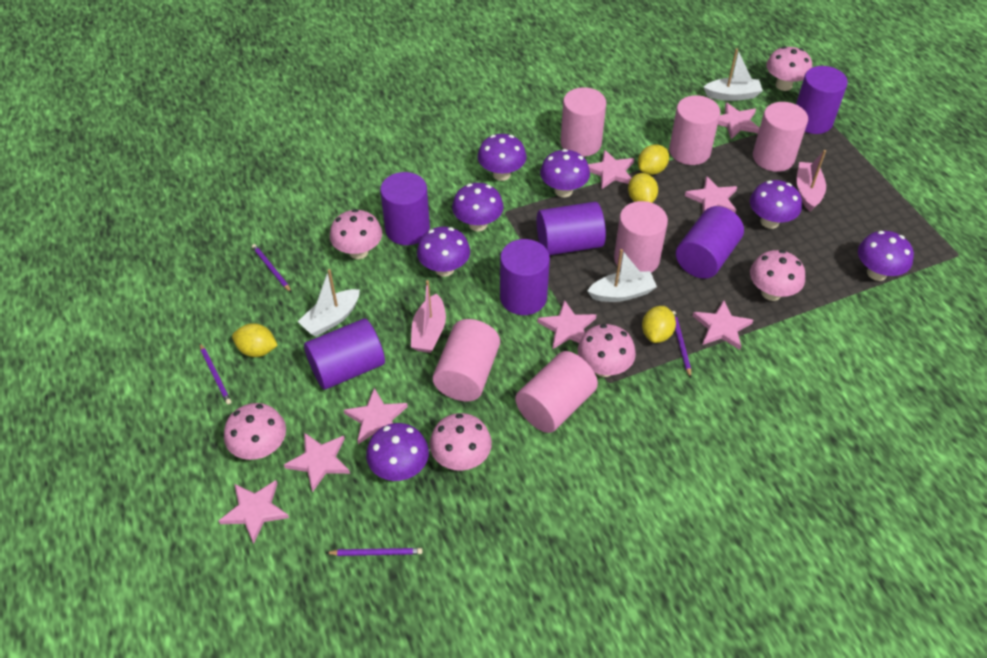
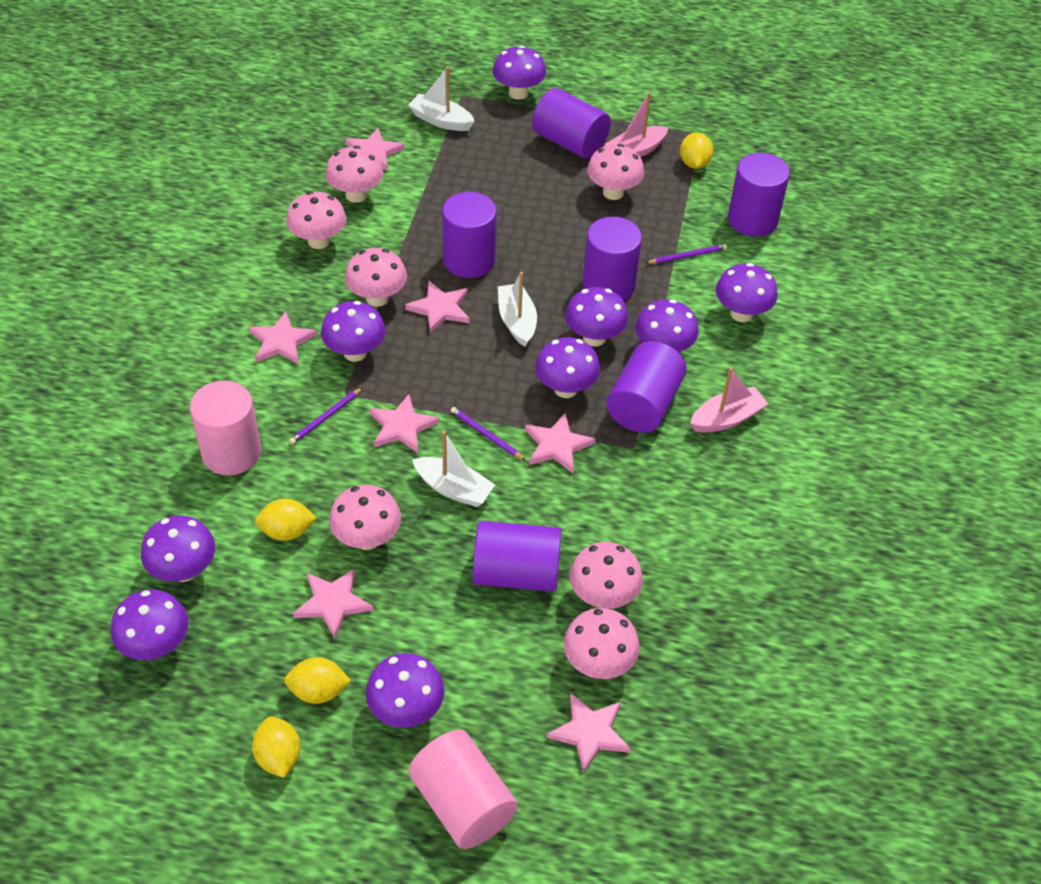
pink cylinder: 6 -> 2
pink mushroom: 6 -> 7
pink star: 8 -> 7
purple mushroom: 7 -> 9
purple pencil: 4 -> 3

